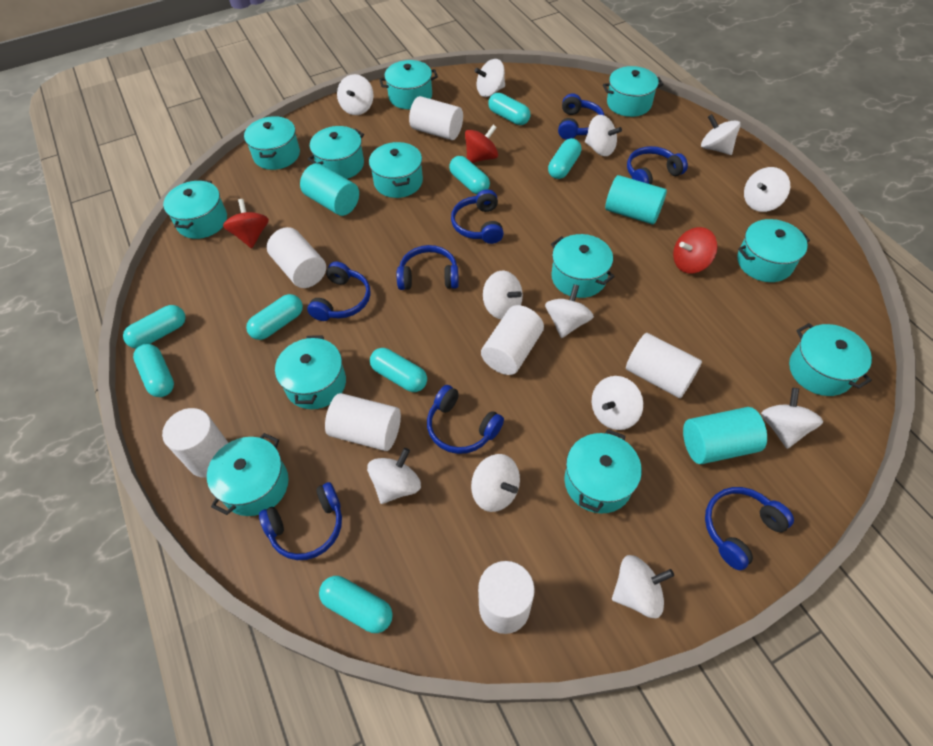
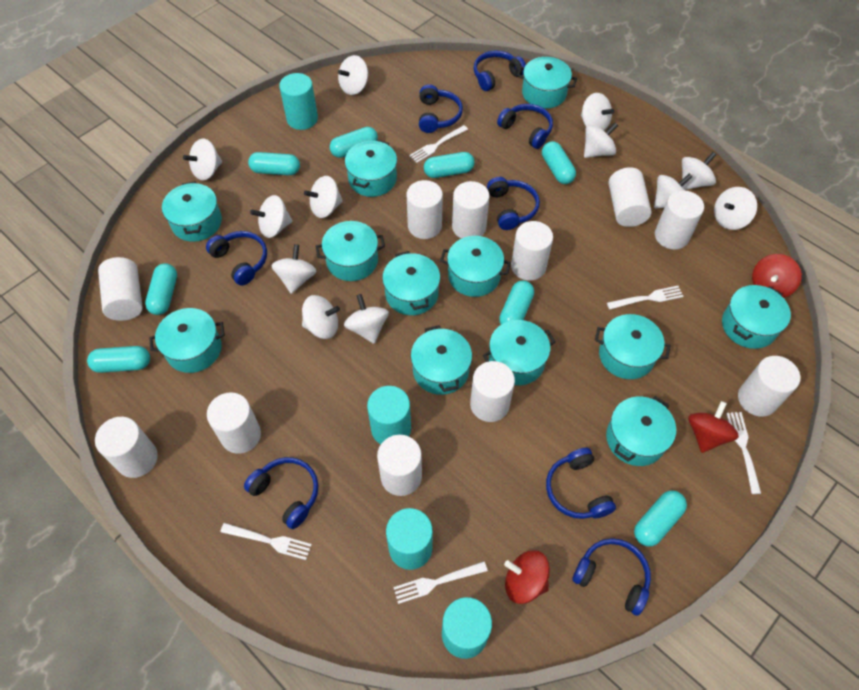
turquoise cylinder: 3 -> 4
white cylinder: 7 -> 11
white fork: 0 -> 5

